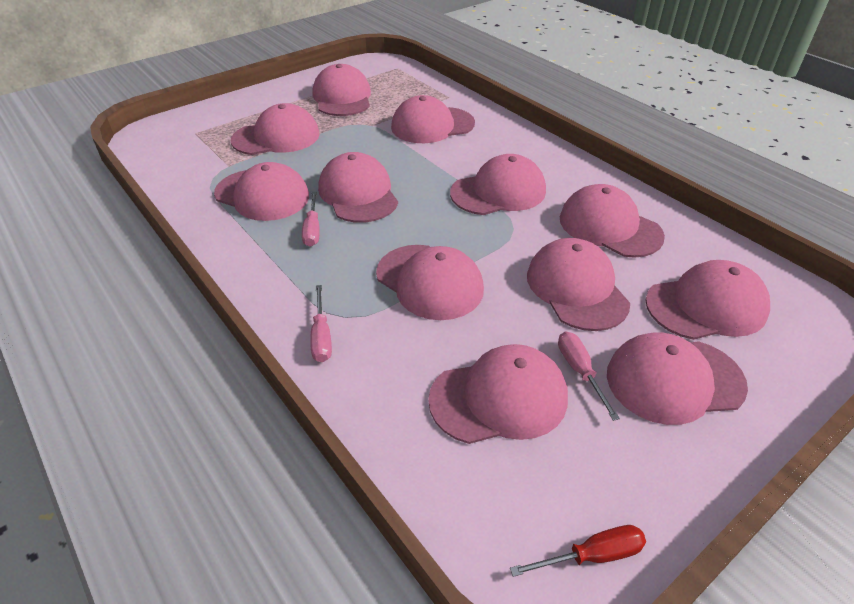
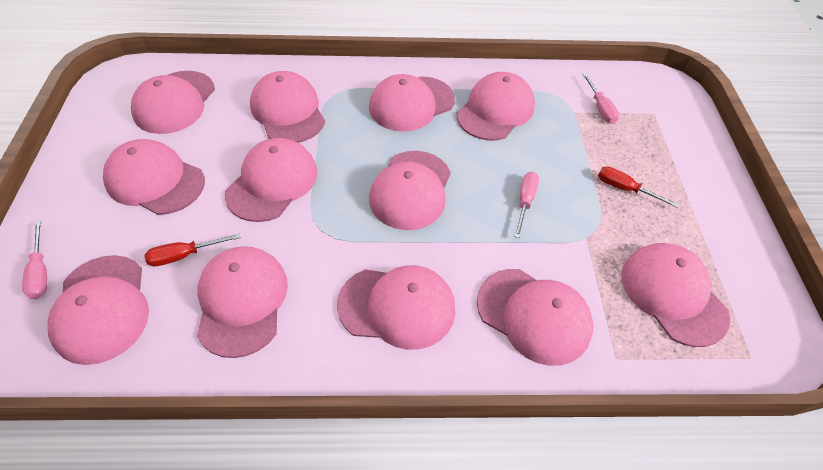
red screwdriver: 1 -> 2

